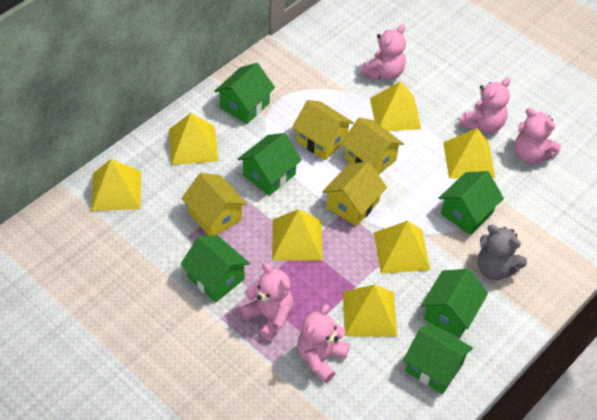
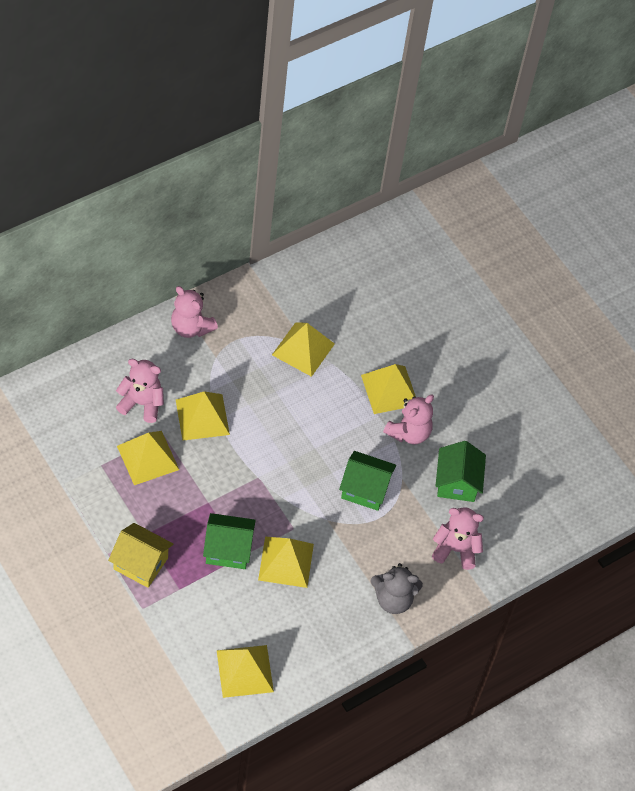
green house: 6 -> 3
pink teddy bear: 5 -> 4
yellow house: 4 -> 1
yellow pyramid: 7 -> 6

